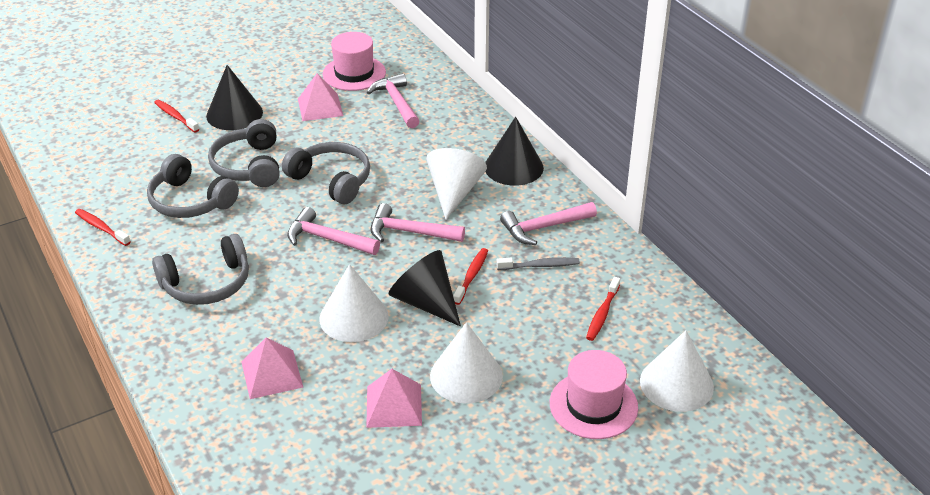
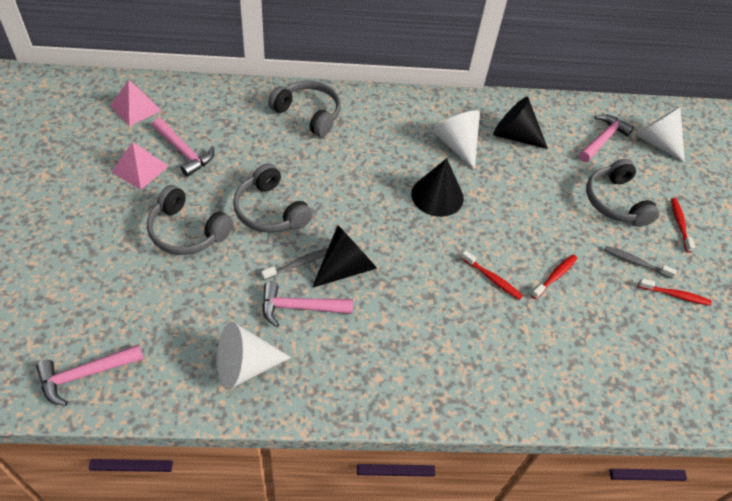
grey toothbrush: 1 -> 2
pink hat: 2 -> 0
pink pyramid: 3 -> 2
white cone: 4 -> 3

